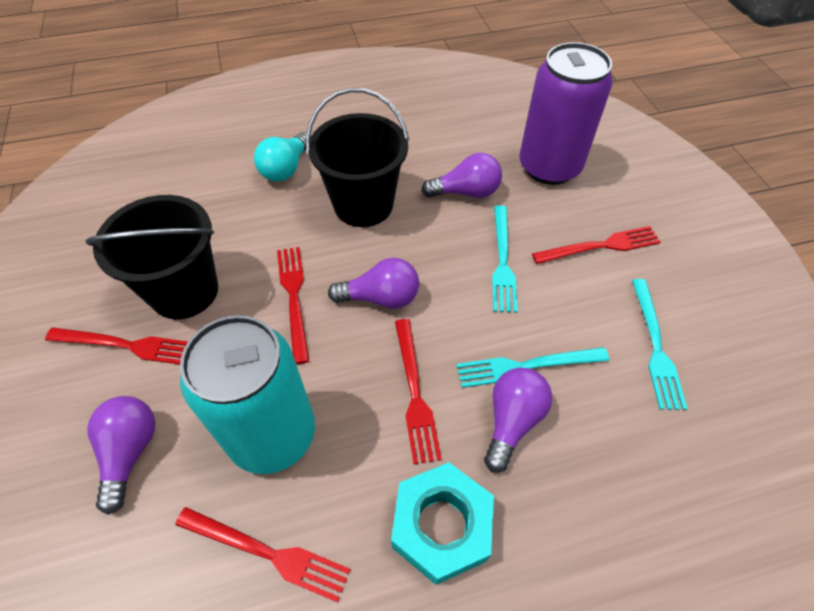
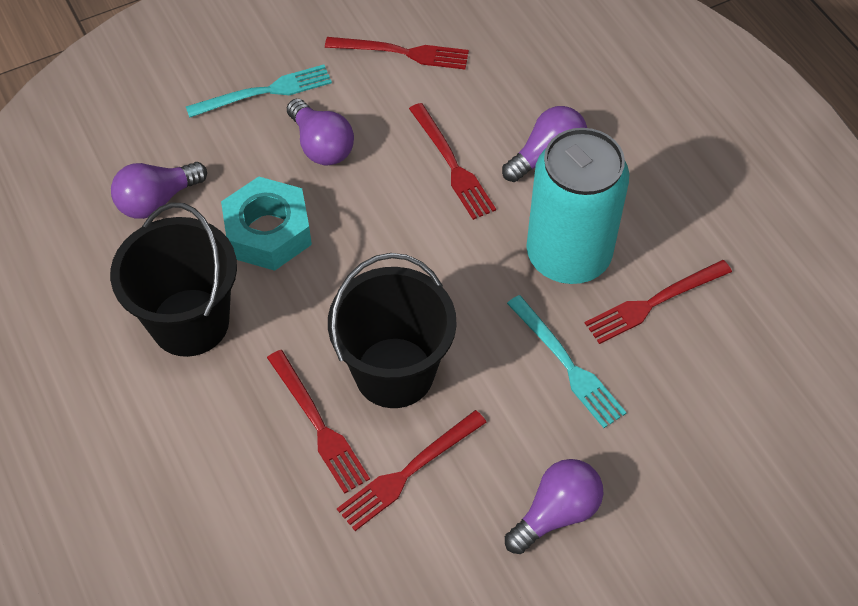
purple can: 1 -> 0
turquoise fork: 3 -> 2
turquoise light bulb: 1 -> 0

